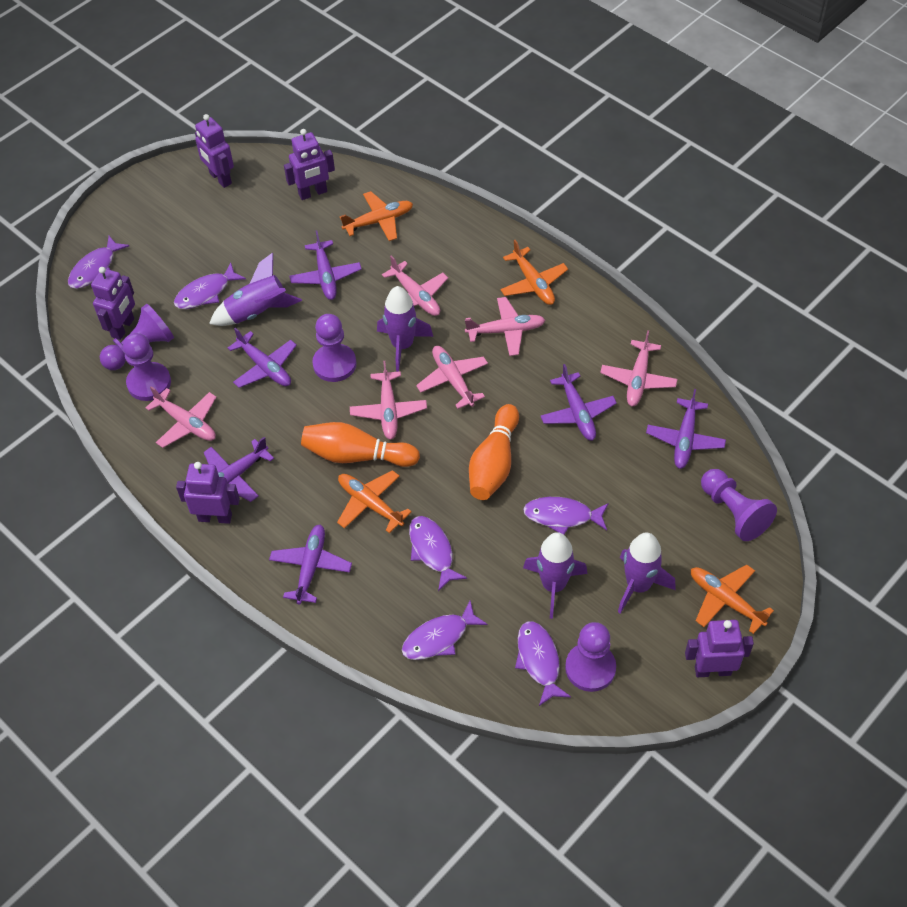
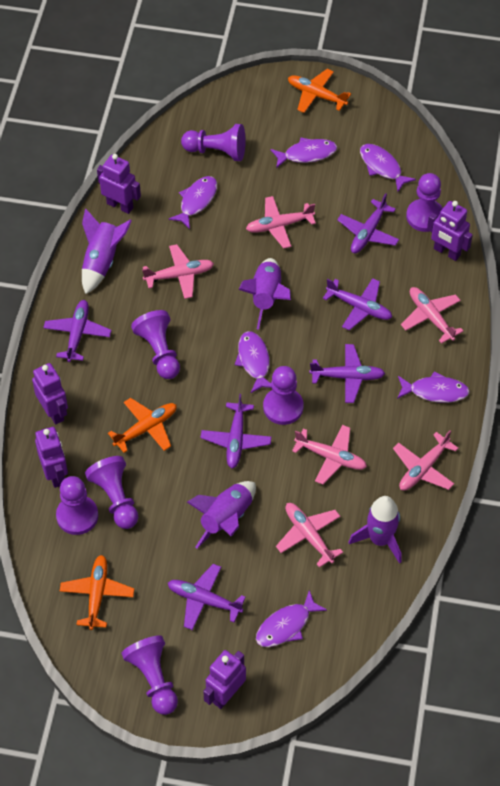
orange bowling pin: 2 -> 0
orange plane: 4 -> 3
purple pawn: 5 -> 7

